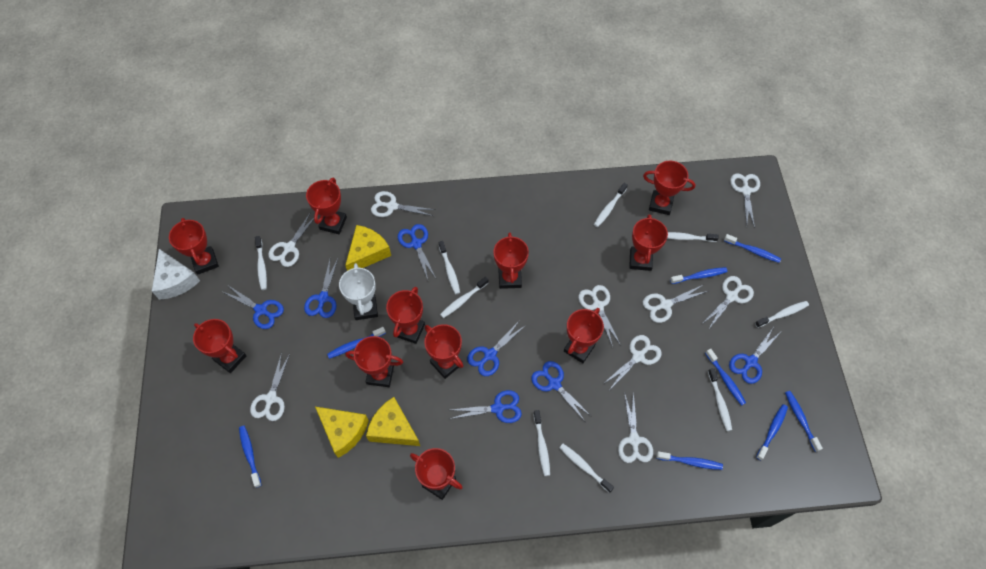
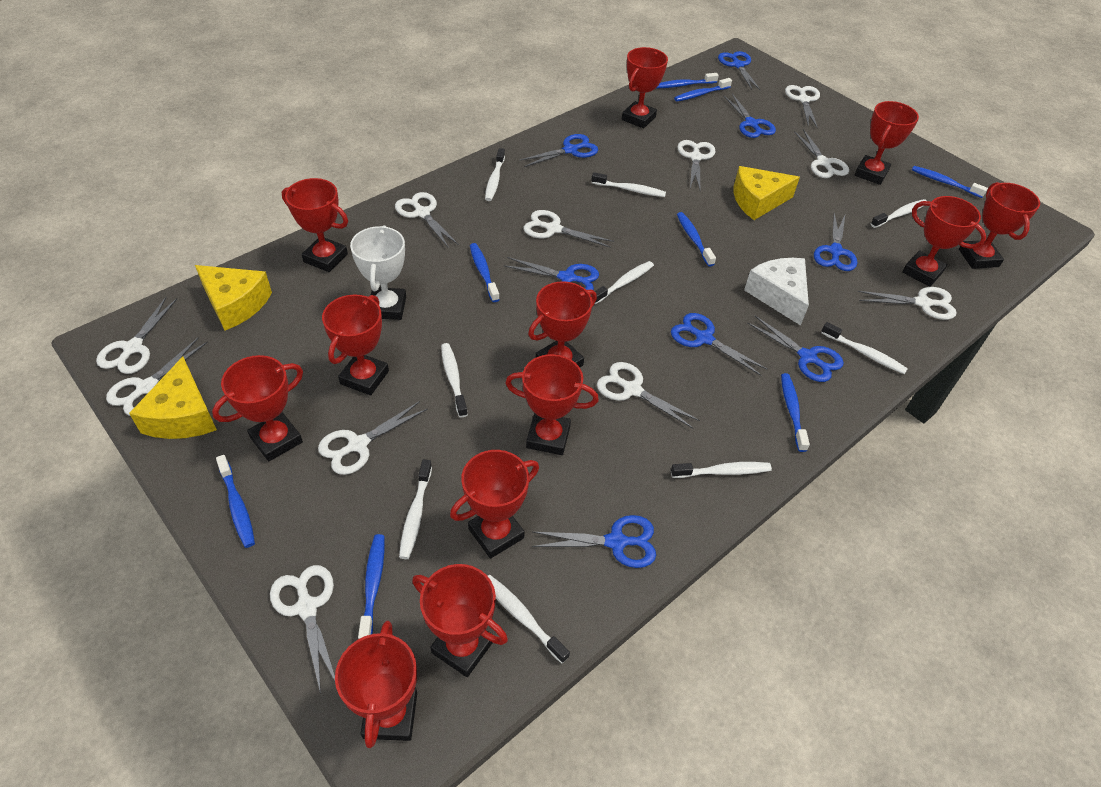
blue scissors: 7 -> 8
red trophy: 11 -> 12
white scissors: 9 -> 11

